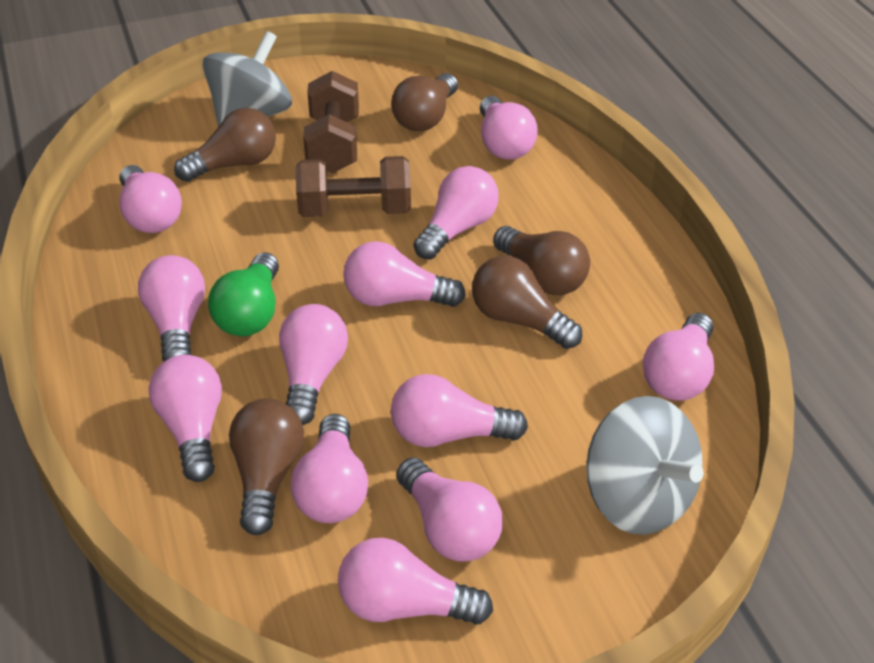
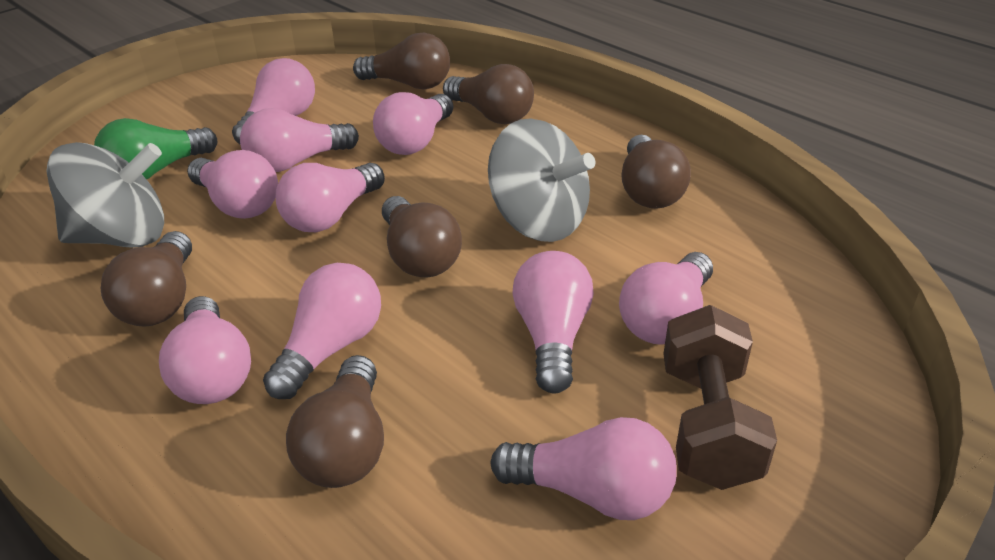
brown dumbbell: 2 -> 1
brown light bulb: 5 -> 6
pink light bulb: 12 -> 10

